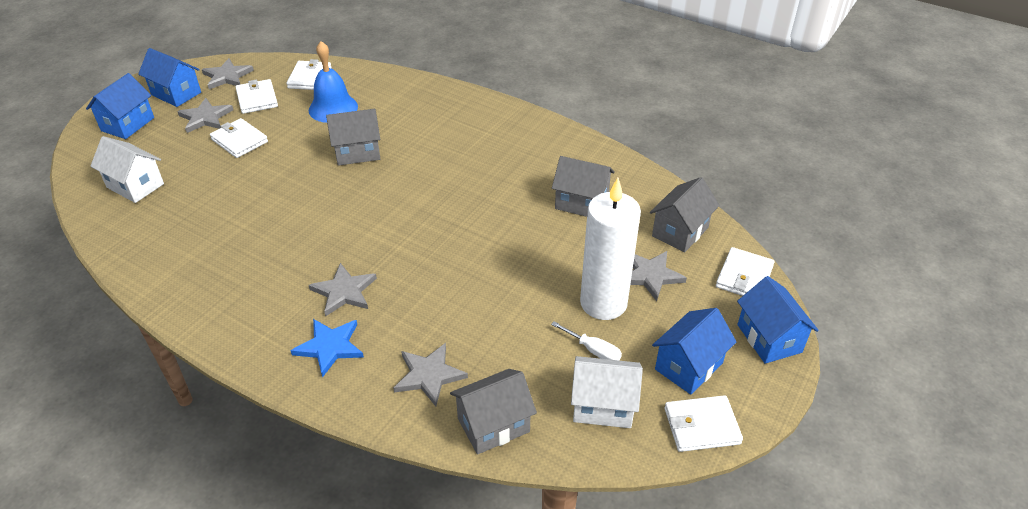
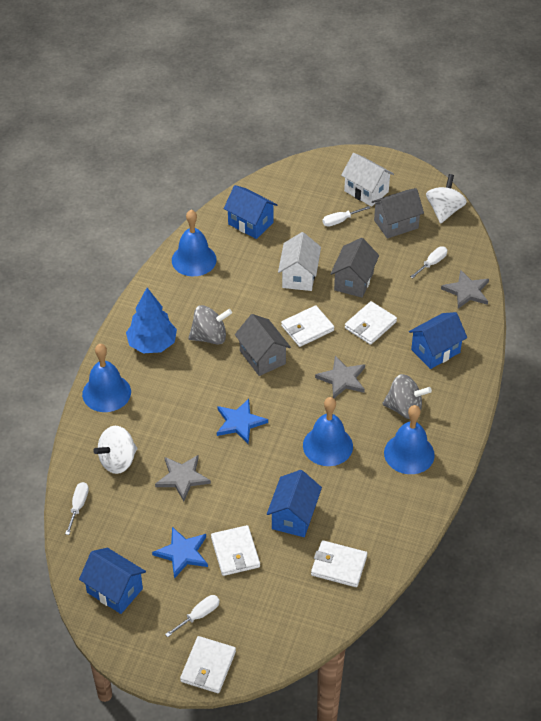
blue bell: 1 -> 4
blue star: 1 -> 2
blue tree: 0 -> 1
grey house: 4 -> 3
grey spinning top: 0 -> 2
grey star: 5 -> 3
white candle: 1 -> 0
white screwdriver: 1 -> 4
white spinning top: 0 -> 2

